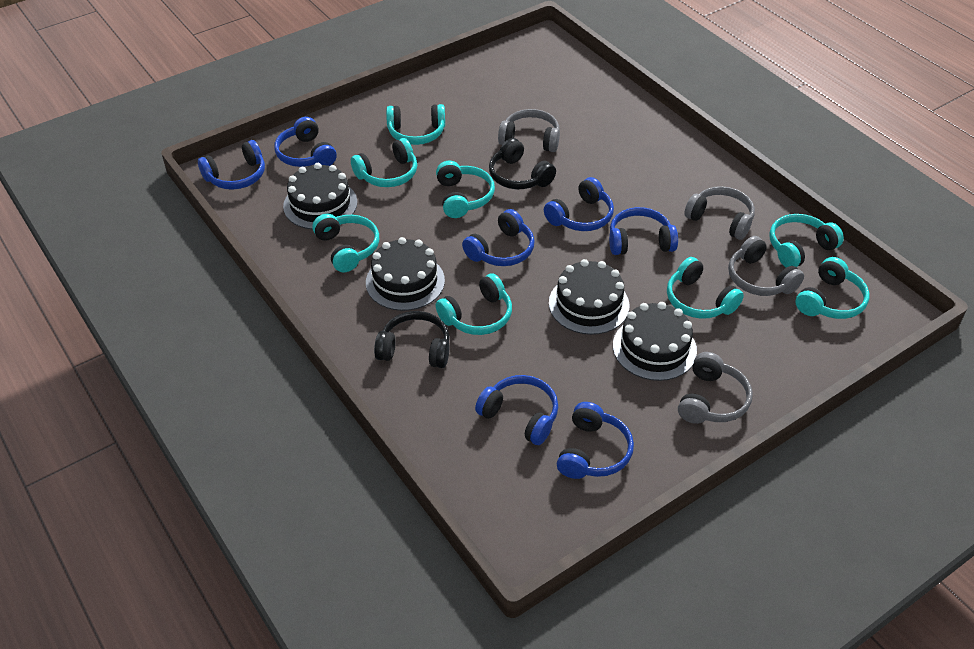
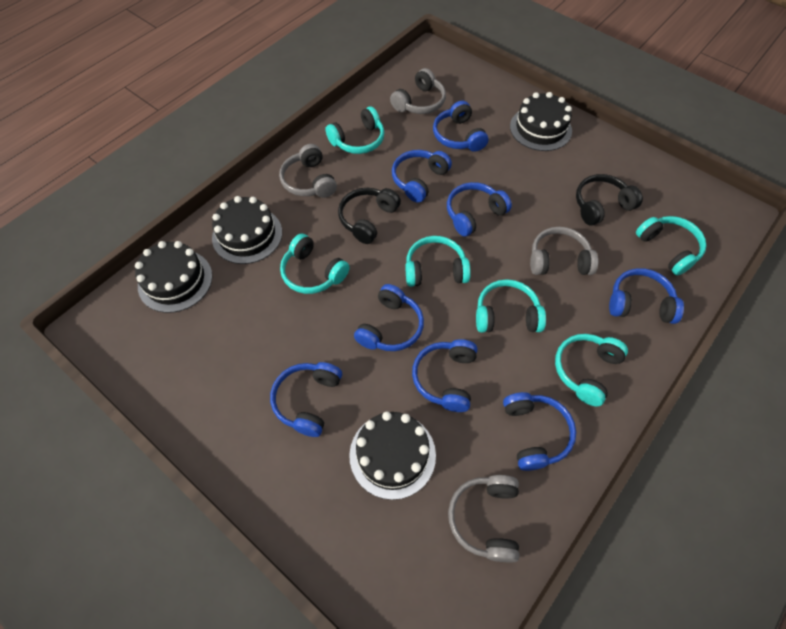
blue headphones: 7 -> 8
turquoise headphones: 8 -> 6

